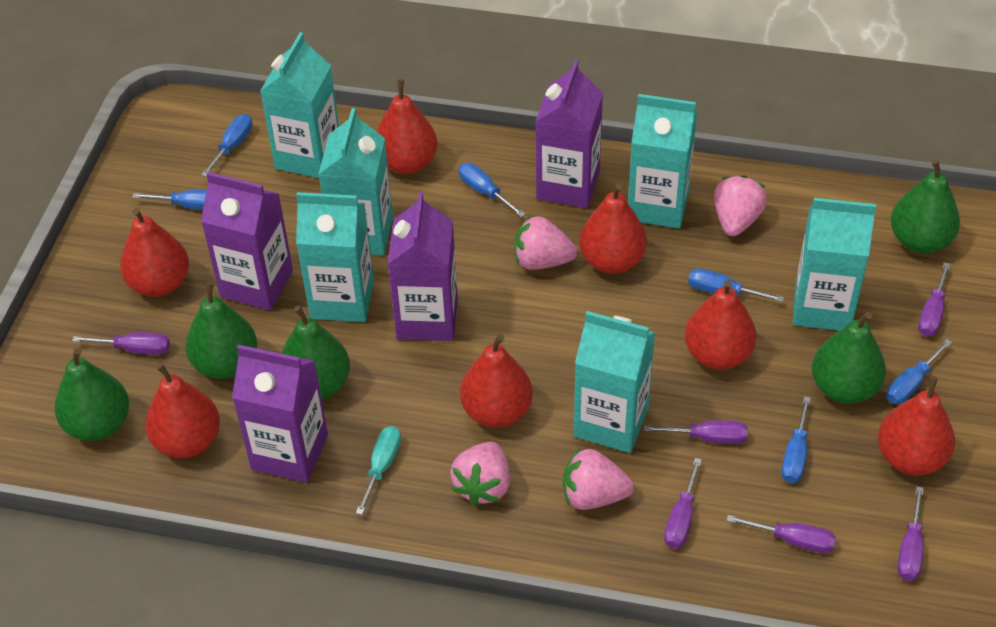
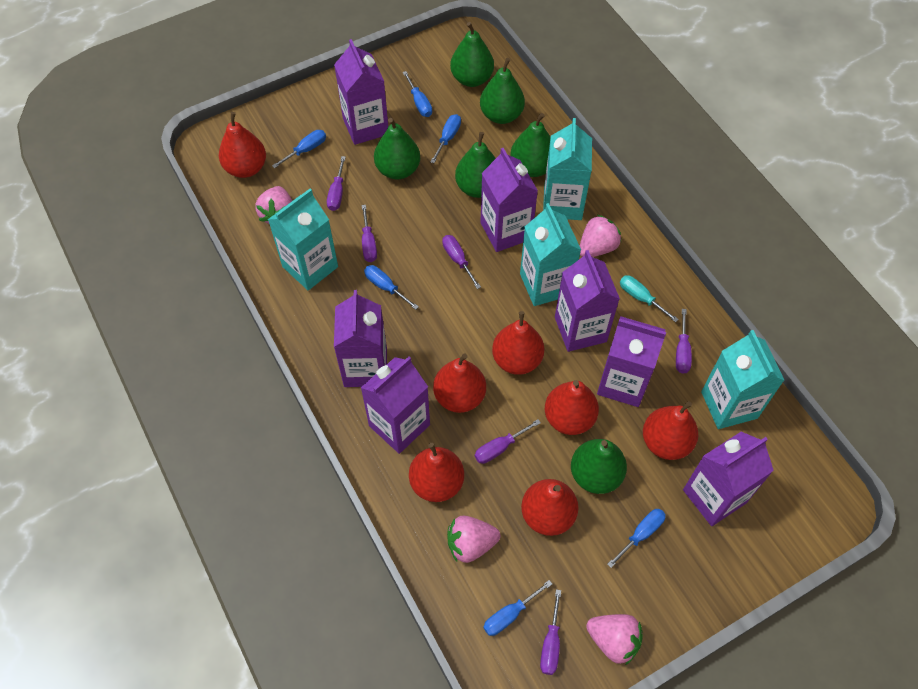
green pear: 5 -> 6
purple carton: 4 -> 7
turquoise carton: 6 -> 4

